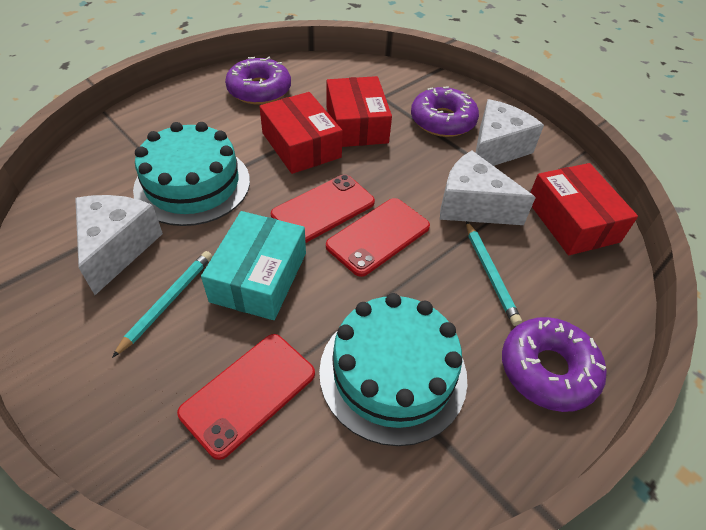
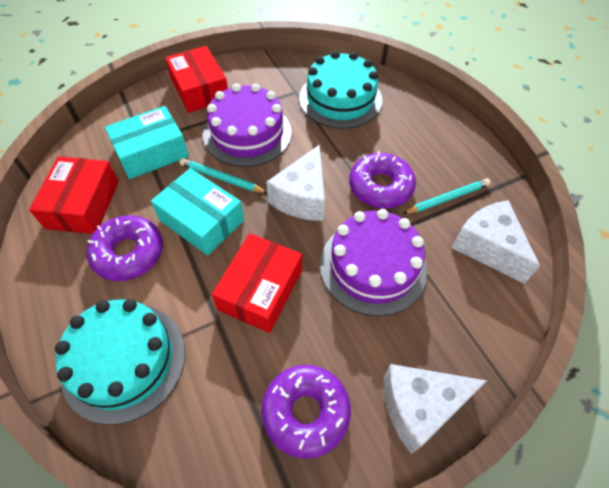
purple cake: 0 -> 2
red phone: 3 -> 0
turquoise box: 1 -> 2

